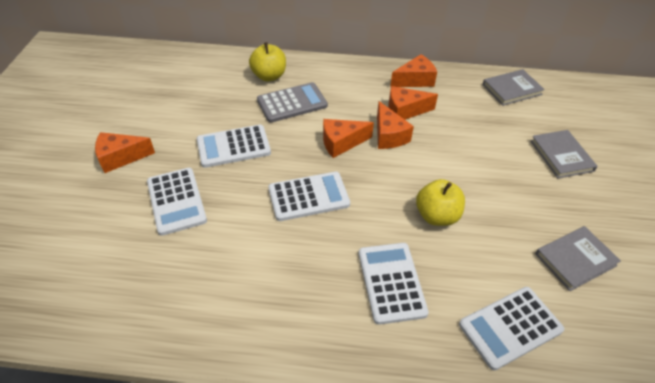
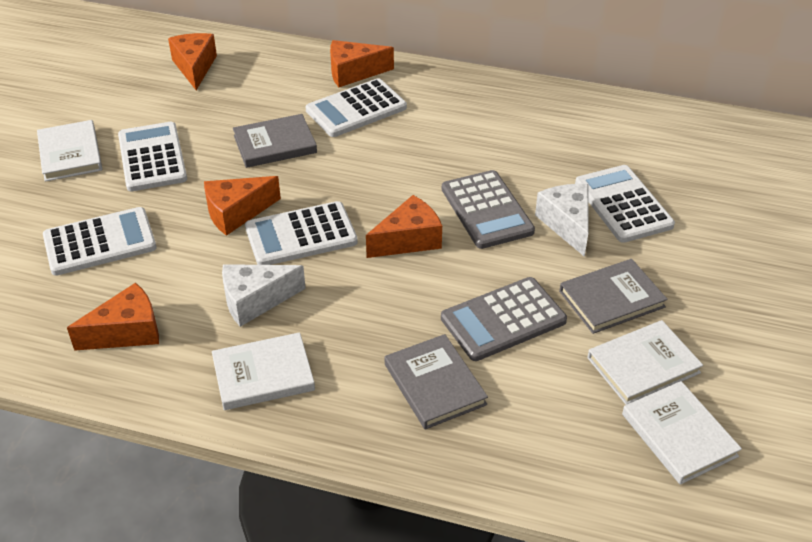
grey calculator: 1 -> 2
white book: 0 -> 4
white cheese: 0 -> 2
yellow apple: 2 -> 0

